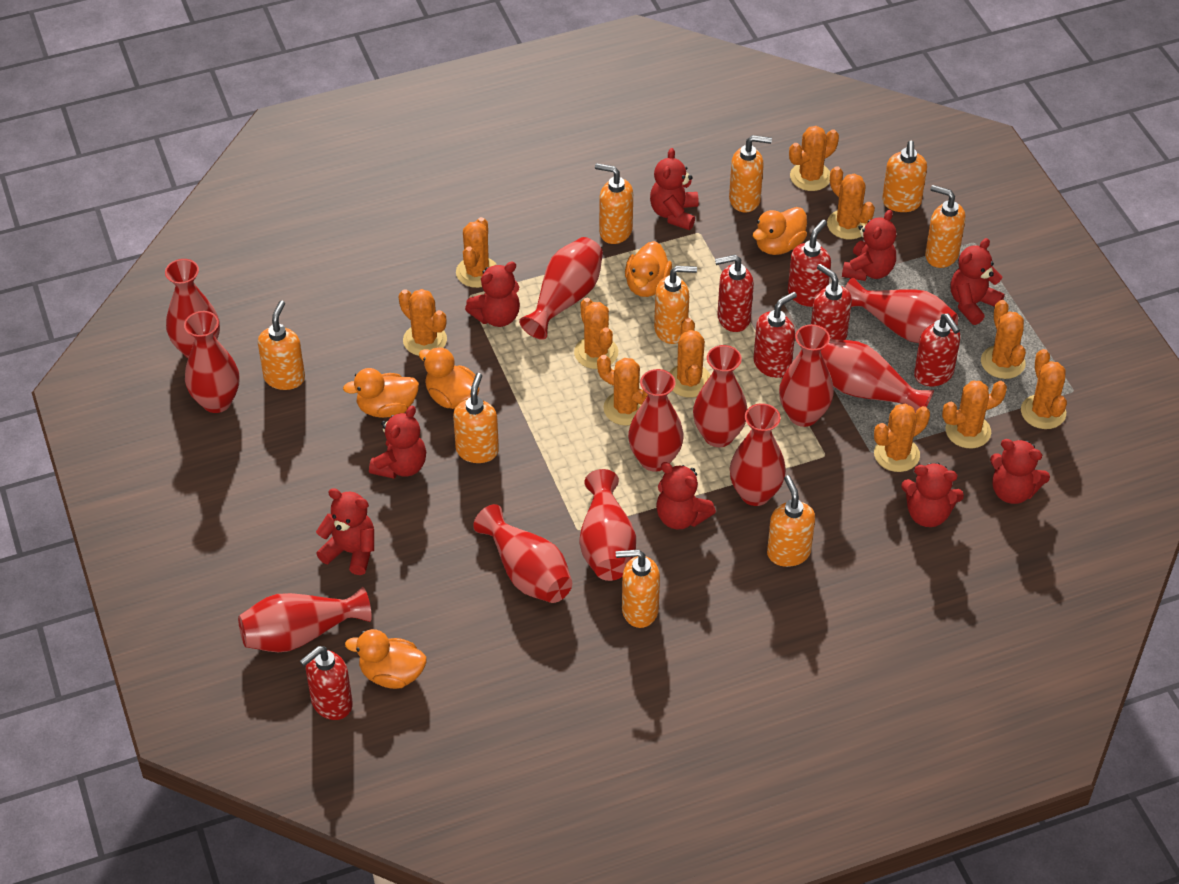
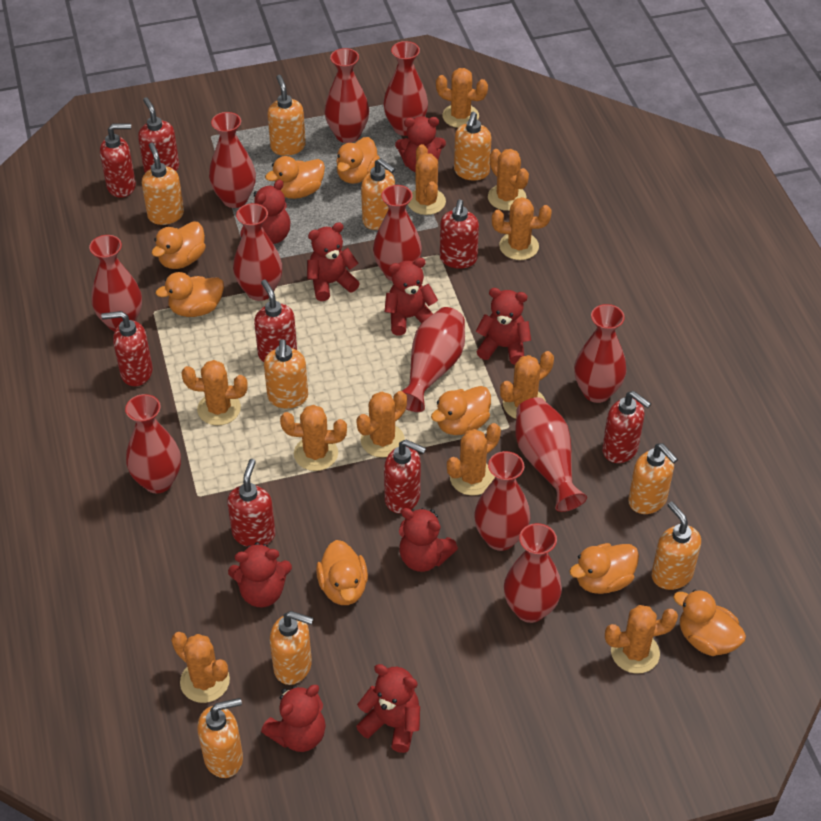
orange duck: 5 -> 8
red soap dispenser: 6 -> 8

